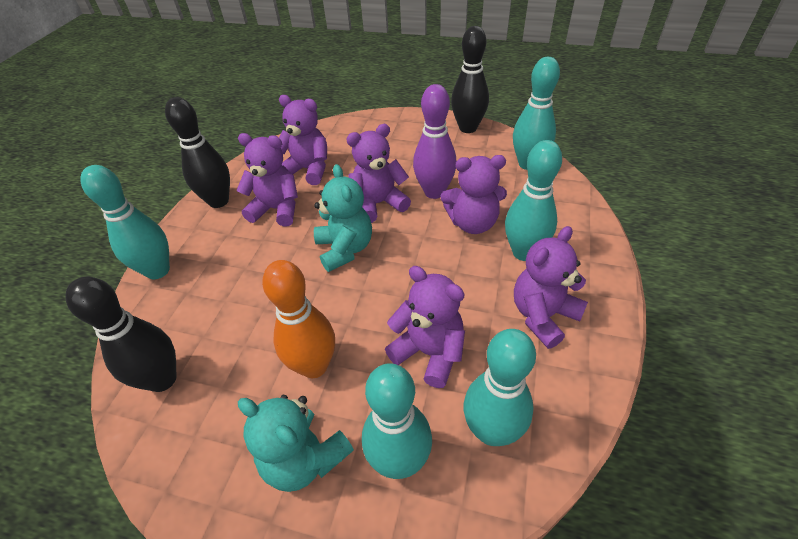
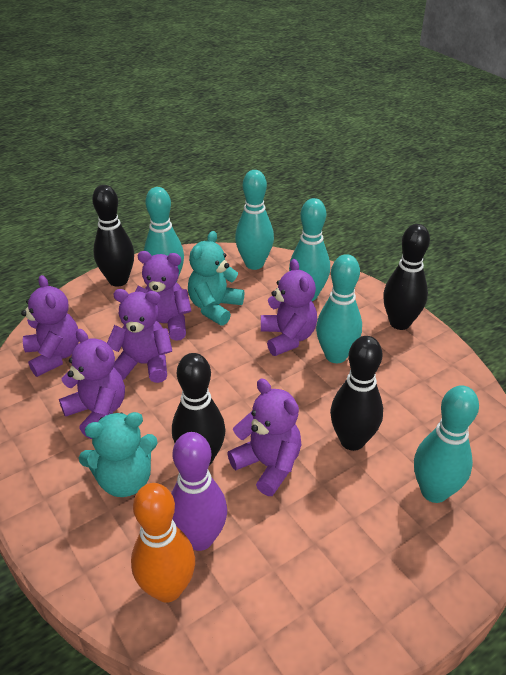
black bowling pin: 3 -> 4

